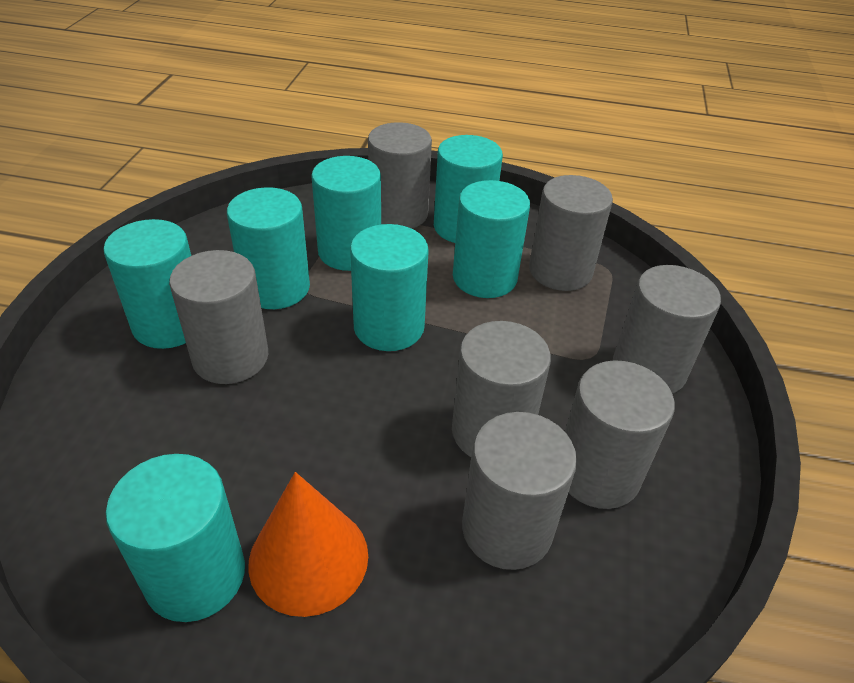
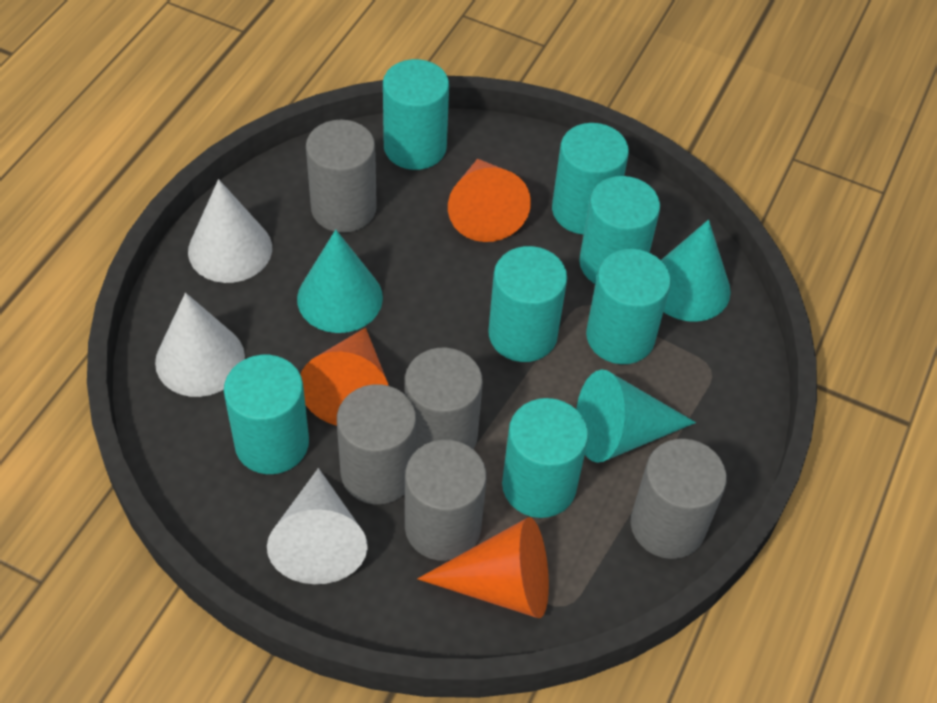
grey cylinder: 7 -> 5
orange cone: 1 -> 3
turquoise cone: 0 -> 3
white cone: 0 -> 3

